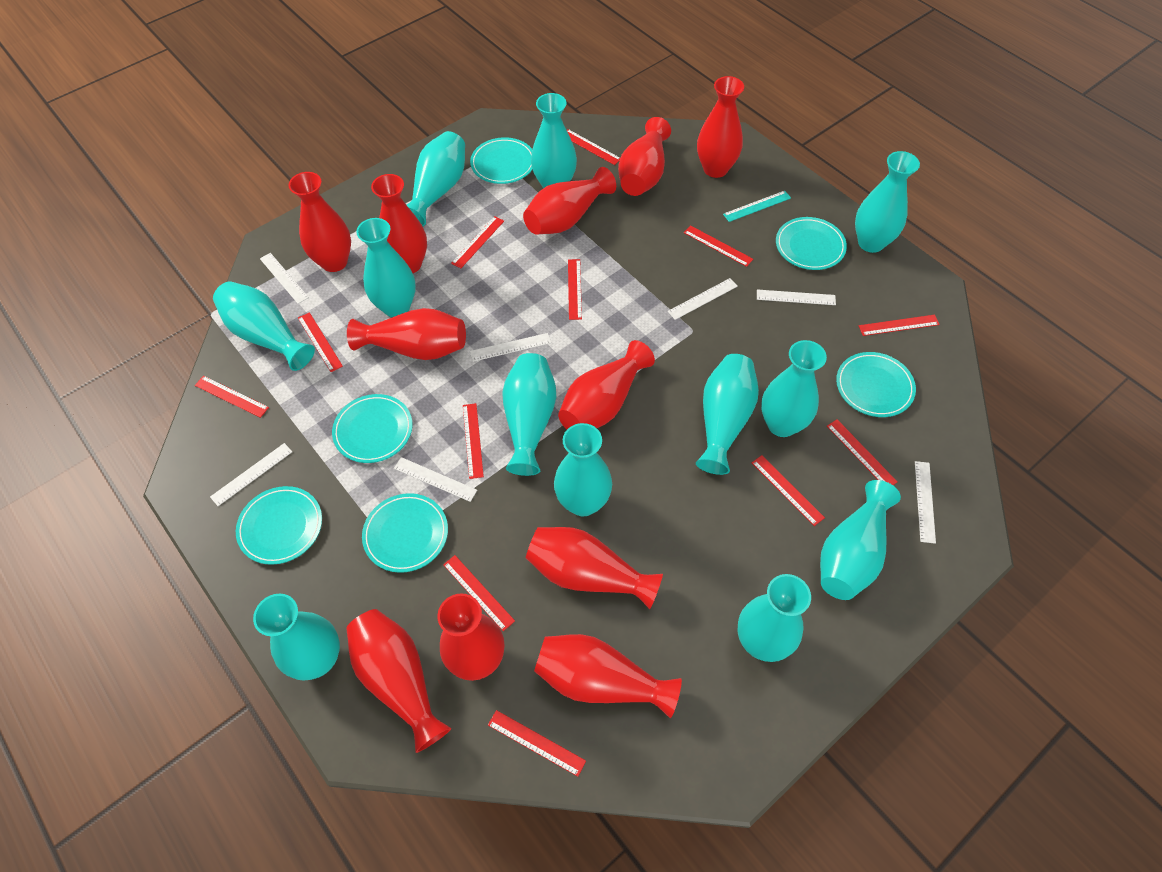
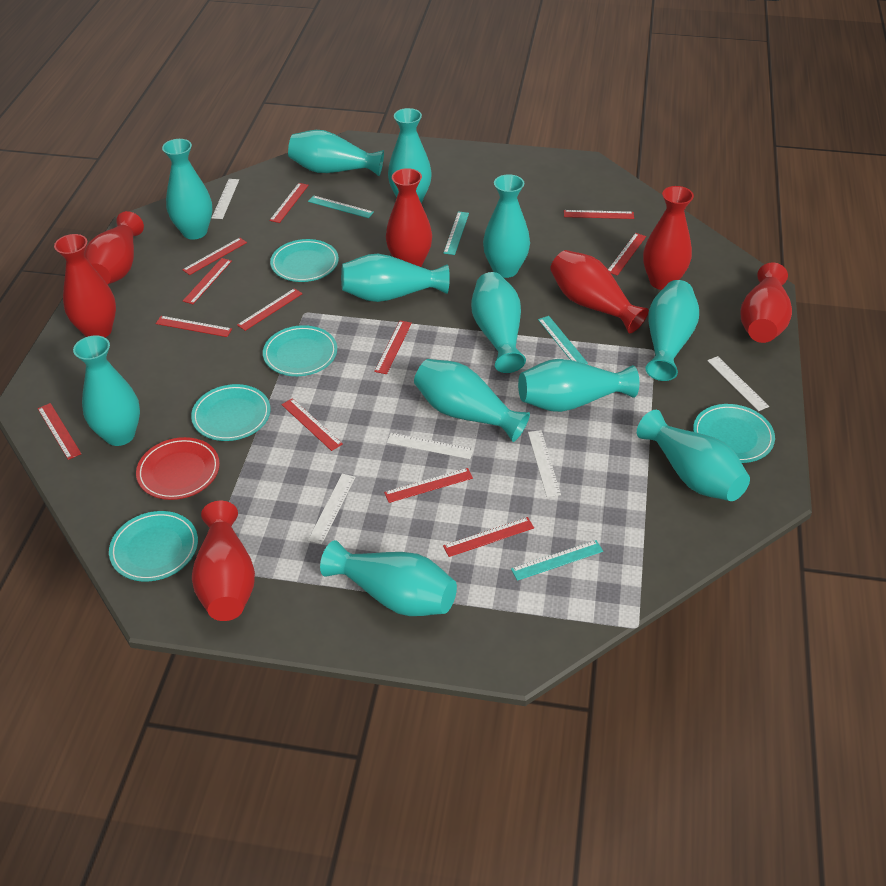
red plate: 0 -> 1
red vase: 11 -> 7
turquoise plate: 6 -> 5
turquoise ruler: 1 -> 4
white ruler: 7 -> 5

